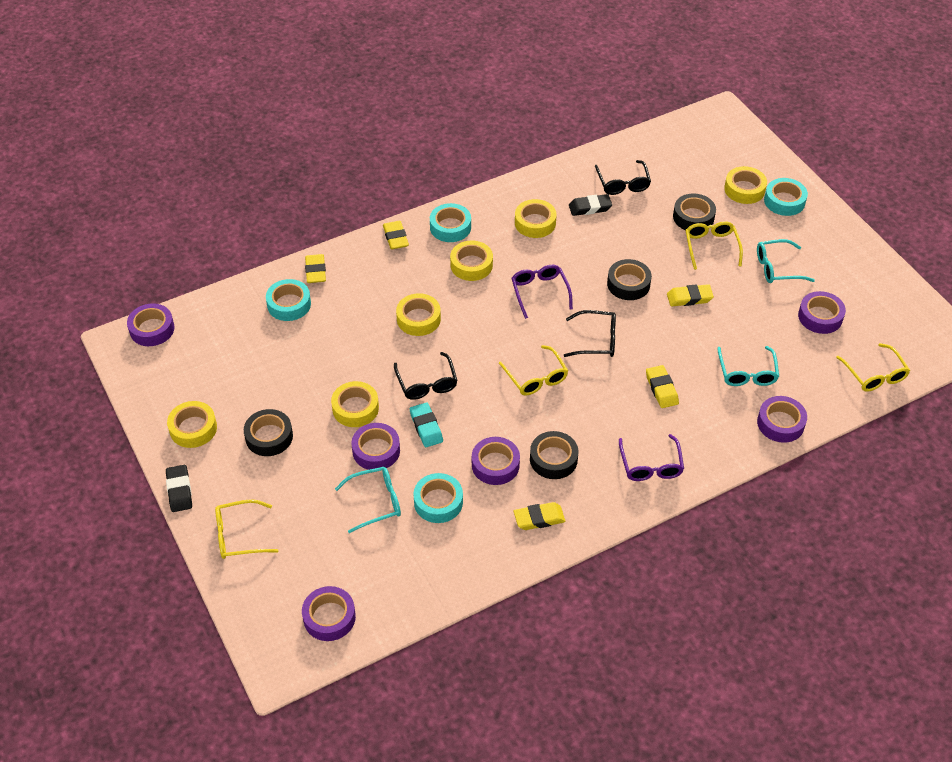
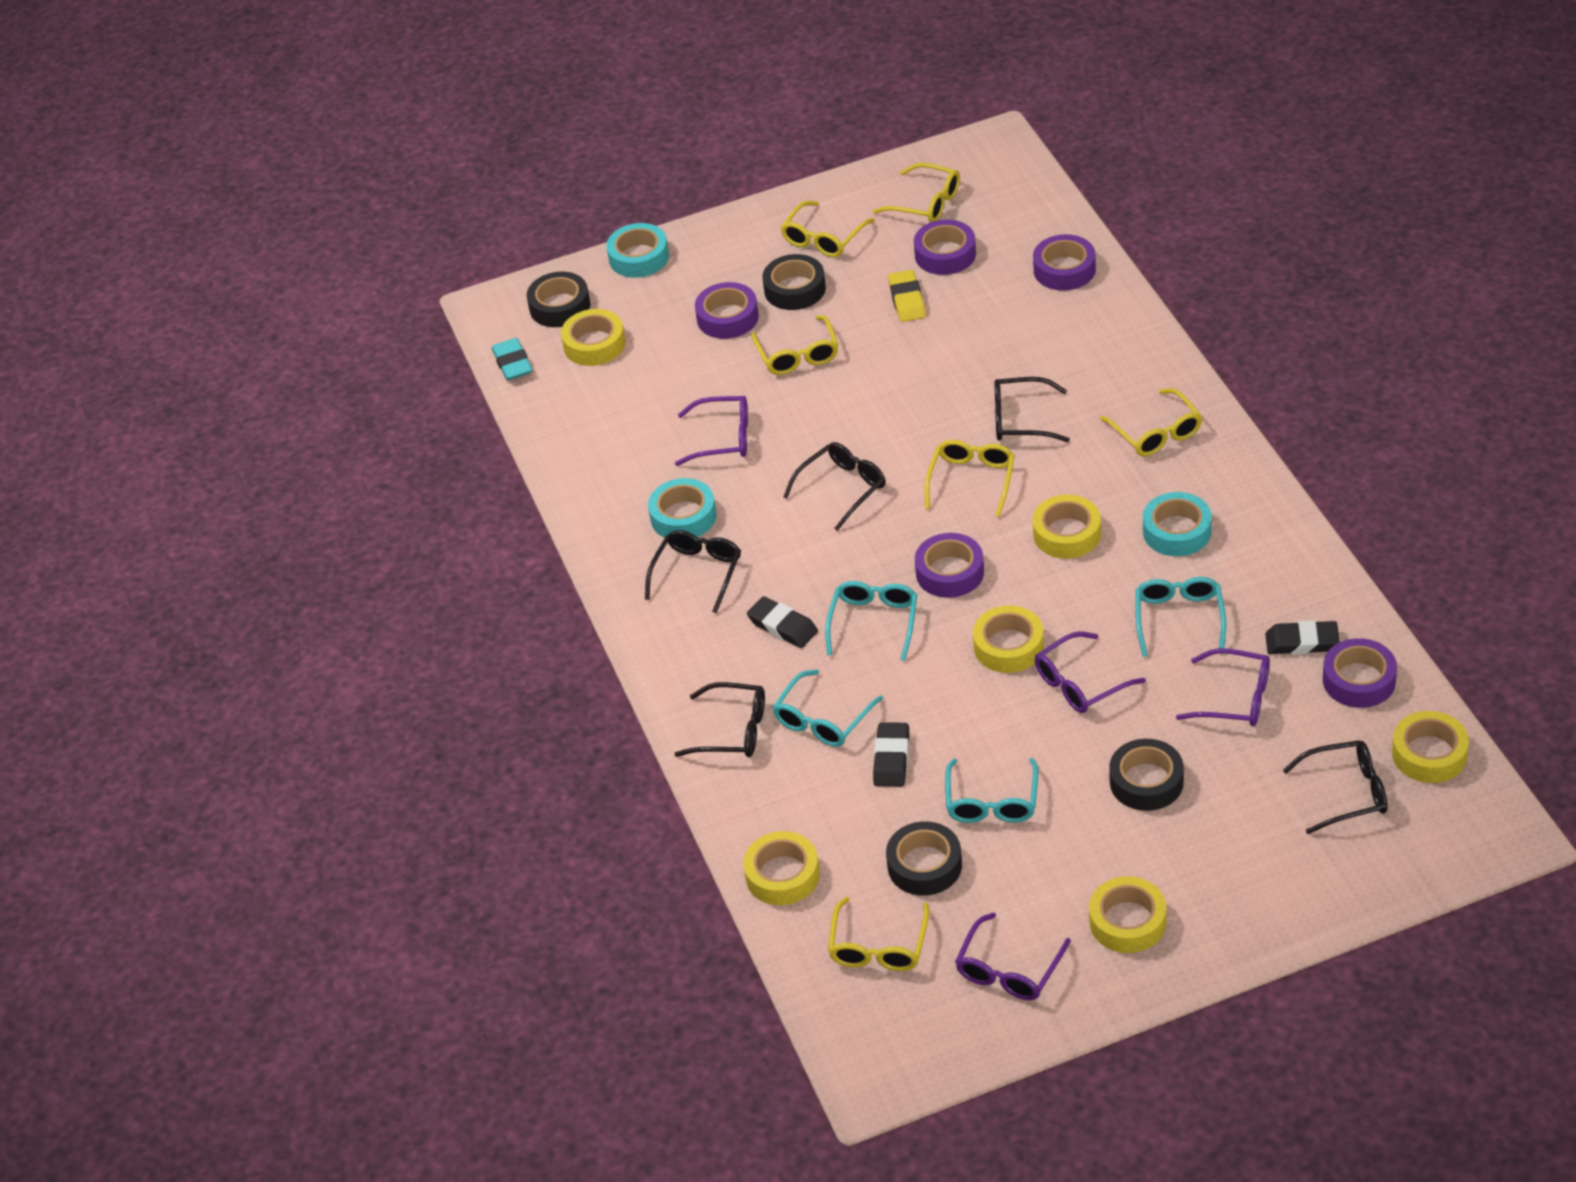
black eraser: 2 -> 3
black glasses: 3 -> 5
purple glasses: 2 -> 4
purple tape: 6 -> 5
turquoise glasses: 3 -> 4
turquoise tape: 4 -> 3
yellow eraser: 5 -> 1
yellow glasses: 4 -> 6

